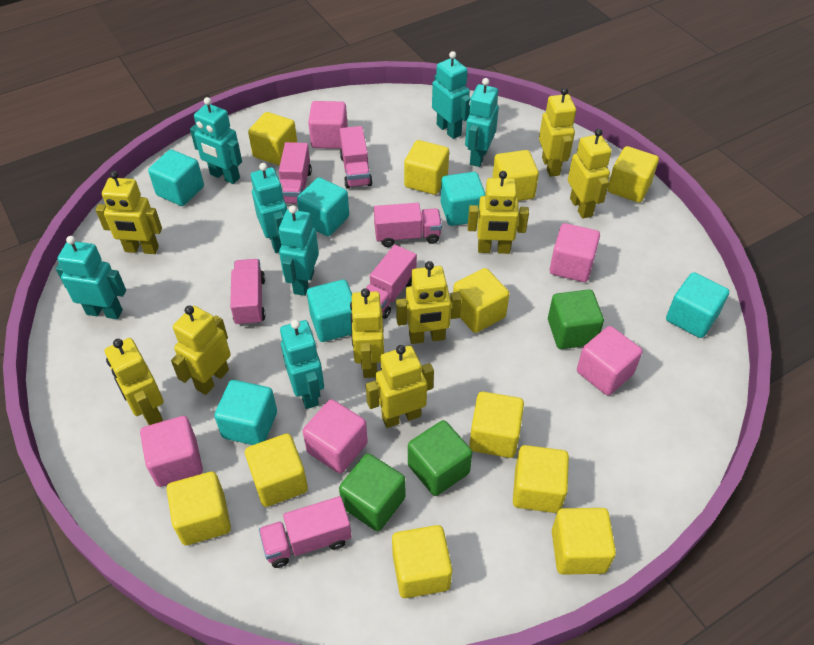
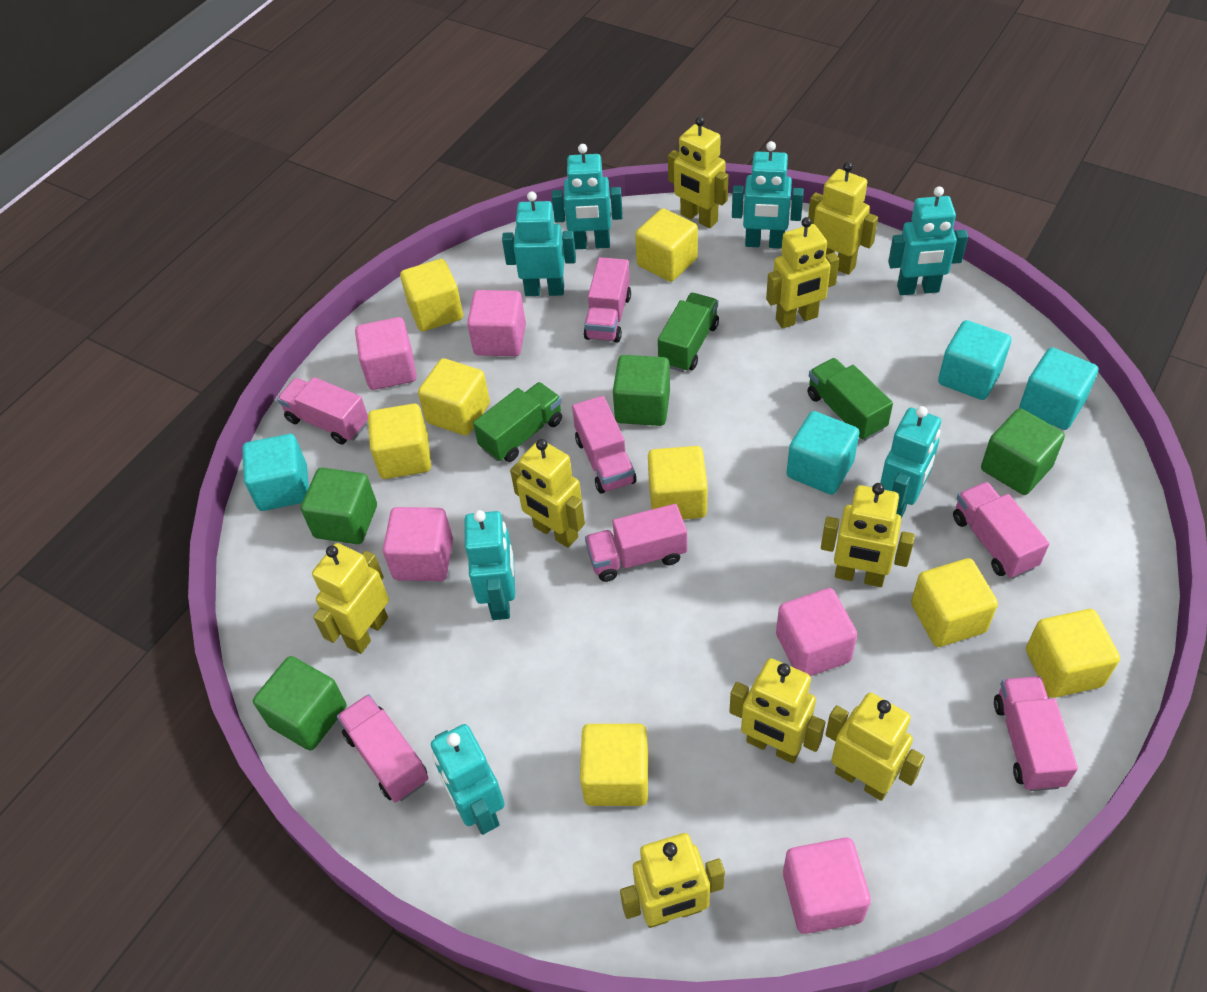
green cube: 3 -> 4
green truck: 0 -> 3
pink truck: 6 -> 7
turquoise cube: 6 -> 4
yellow cube: 11 -> 8

